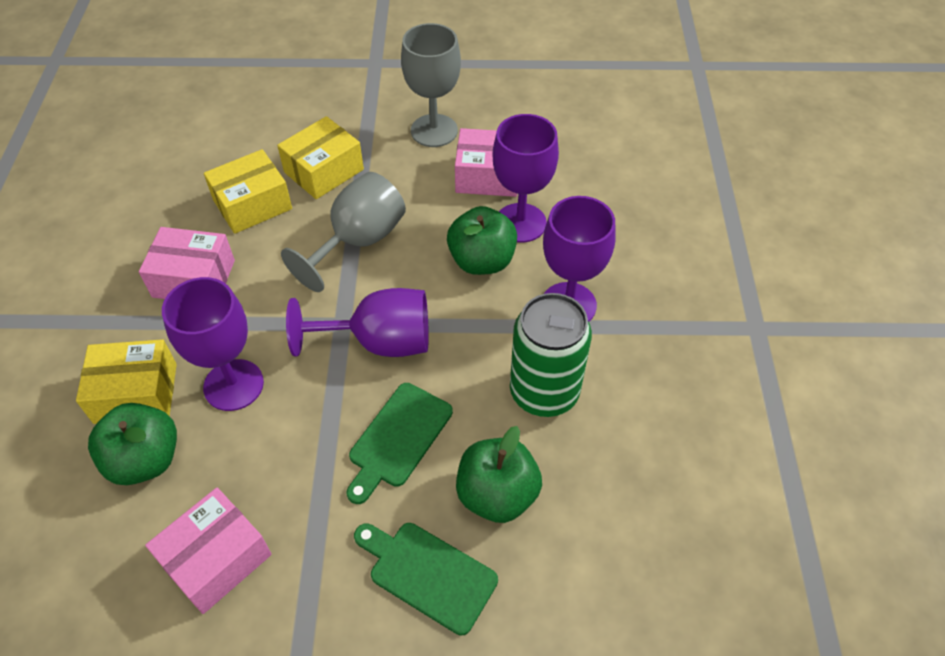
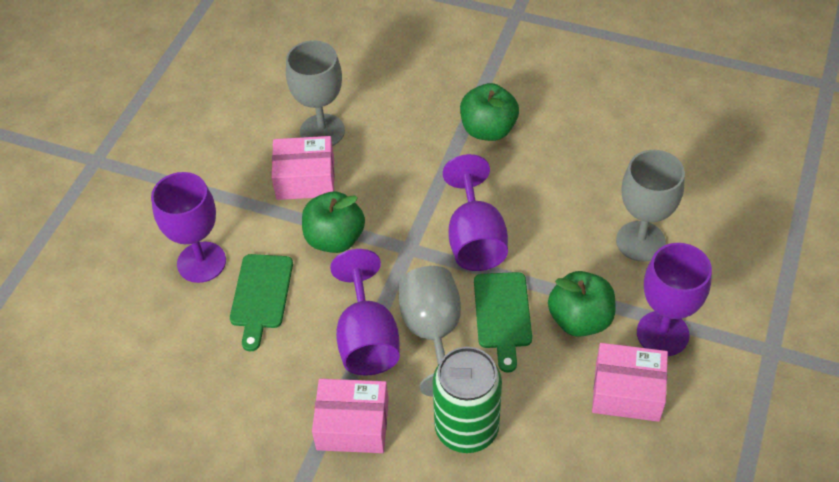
grey goblet: 2 -> 3
yellow box: 3 -> 0

